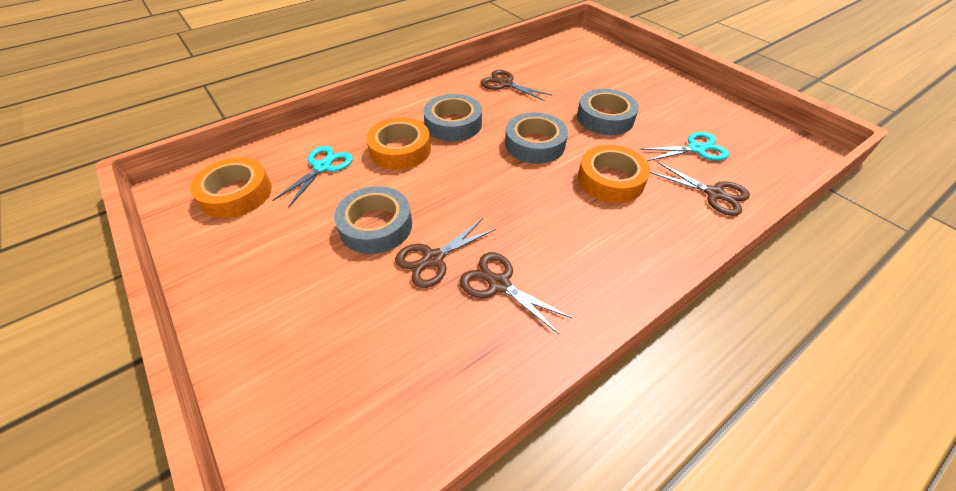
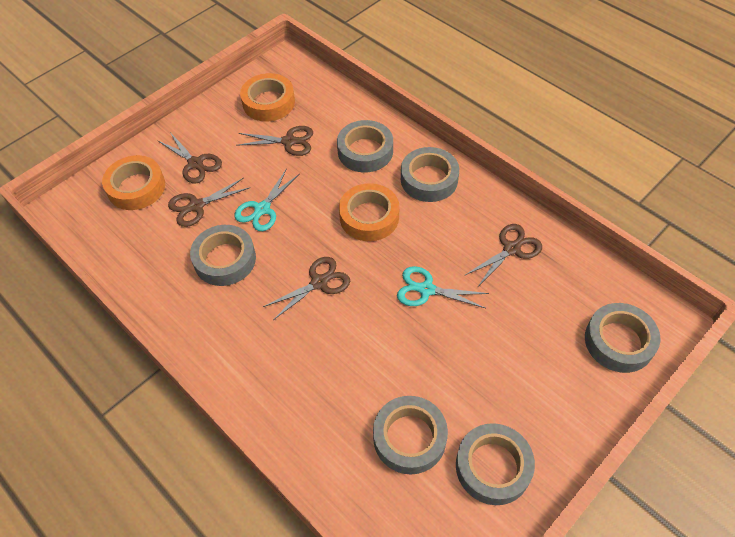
brown scissors: 4 -> 5
grey tape: 4 -> 6

